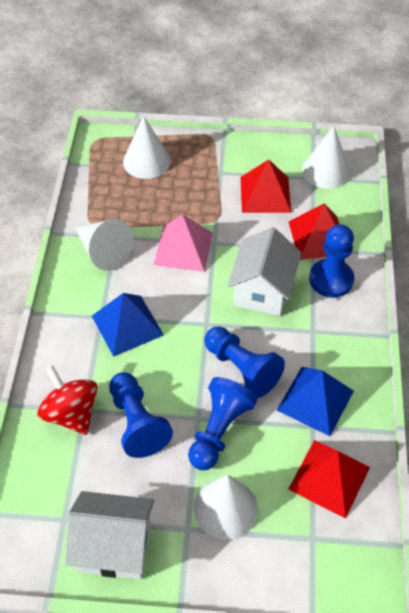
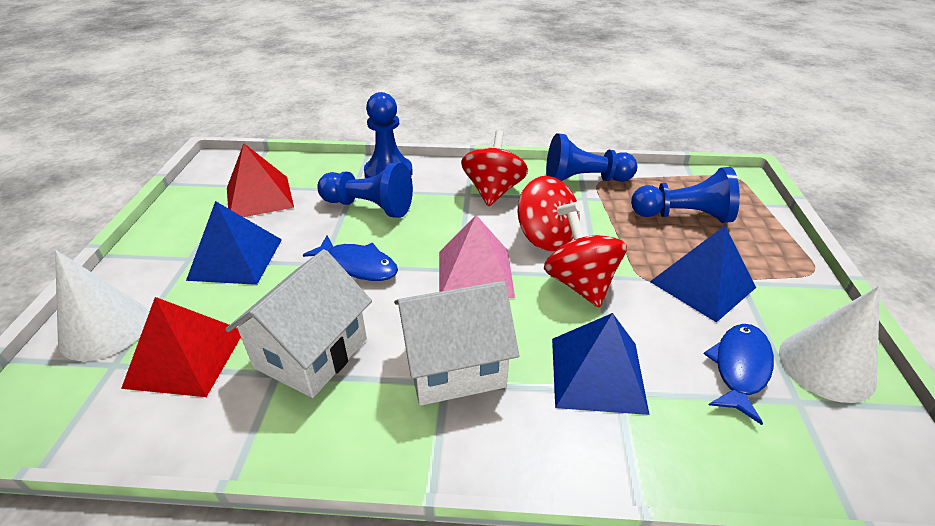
blue fish: 0 -> 2
blue pyramid: 2 -> 3
red pyramid: 3 -> 2
red spinning top: 1 -> 3
white cone: 4 -> 2

